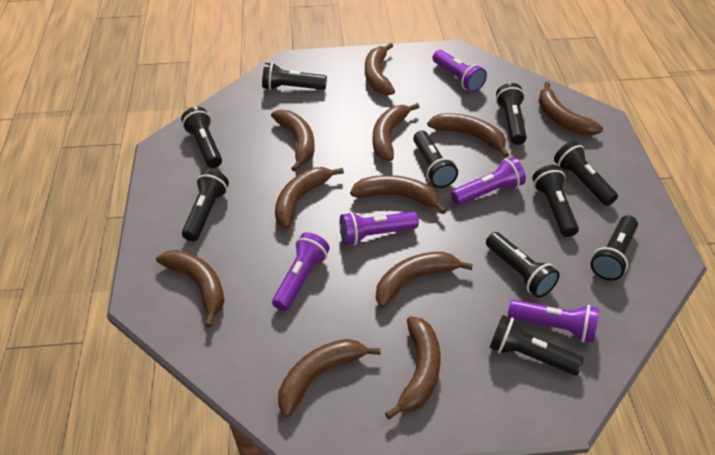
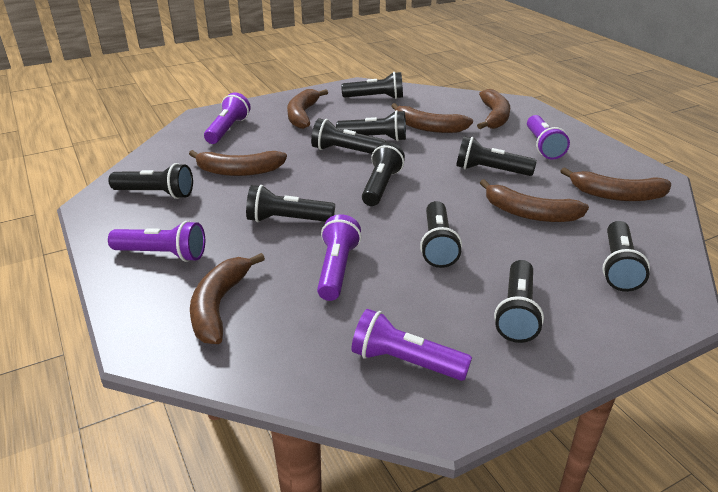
brown banana: 11 -> 7

